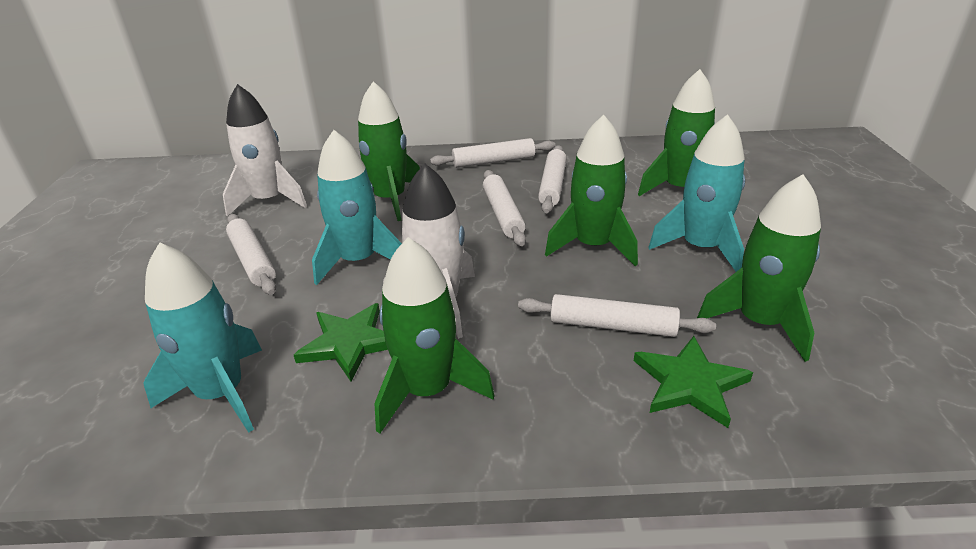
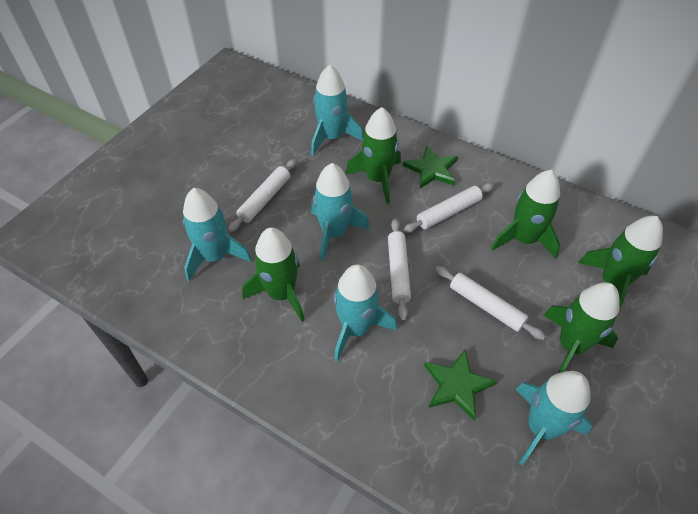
turquoise rocket: 3 -> 5
white rocket: 2 -> 0
white rolling pin: 5 -> 4

